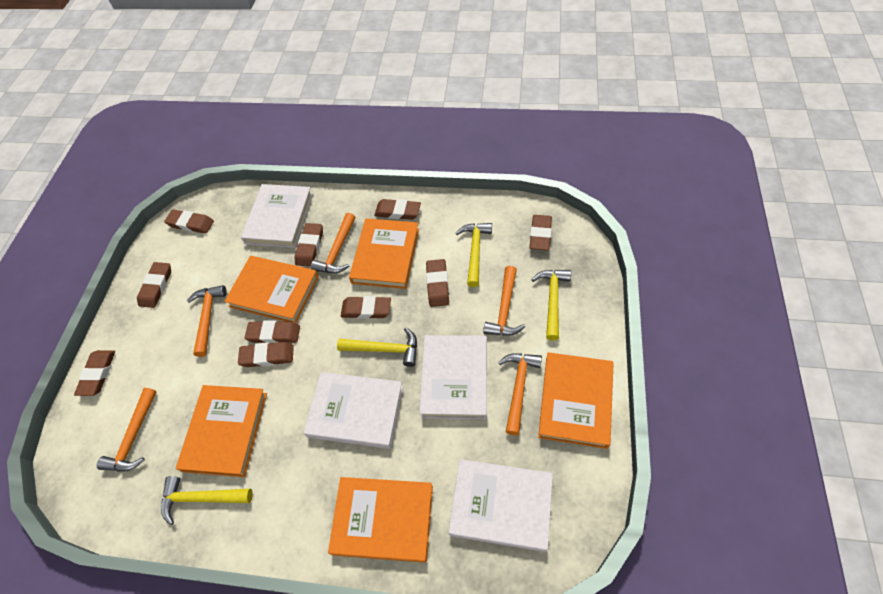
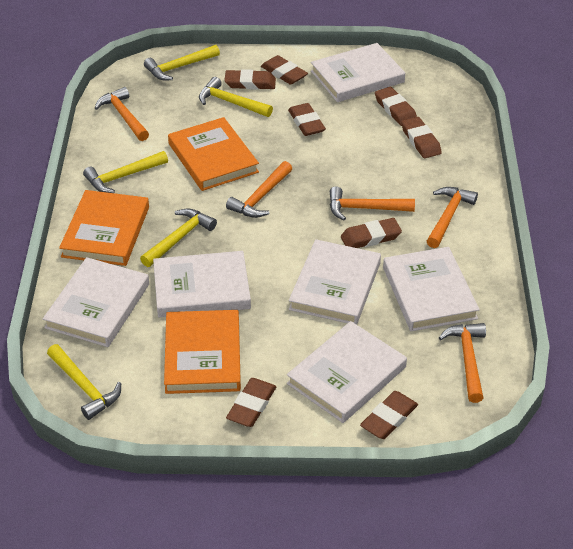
brown eraser: 10 -> 8
orange book: 5 -> 3
white book: 4 -> 6
yellow hammer: 4 -> 5

